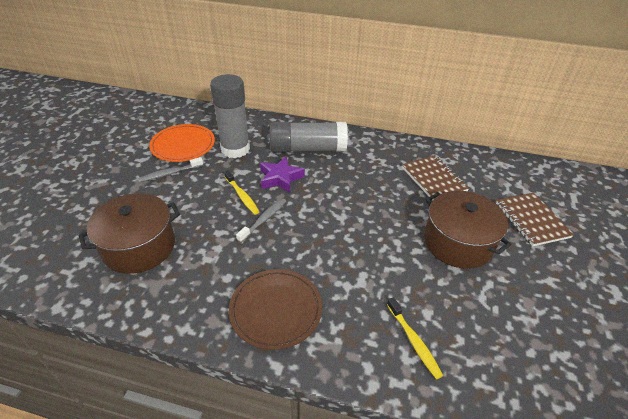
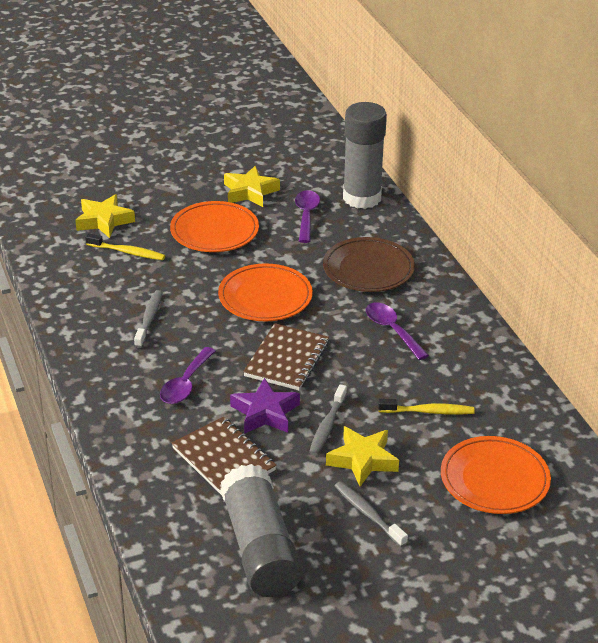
brown pot: 2 -> 0
grey toothbrush: 2 -> 3
orange plate: 1 -> 3
purple spoon: 0 -> 3
yellow star: 0 -> 3

